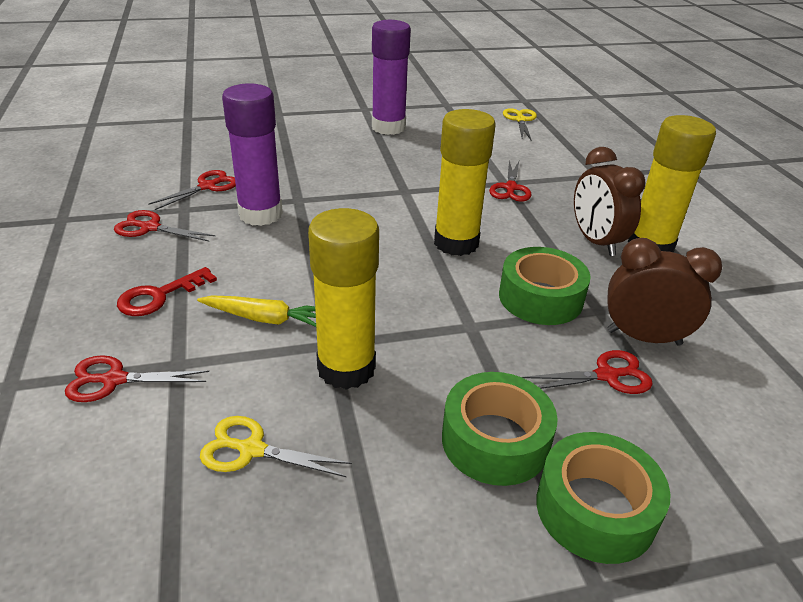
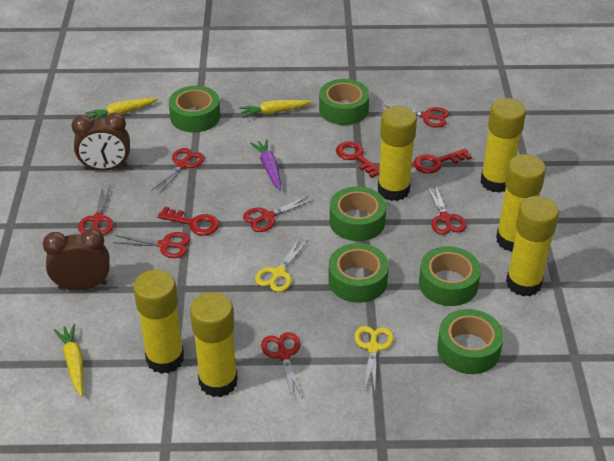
green tape: 3 -> 6
purple carrot: 0 -> 1
purple glue stick: 2 -> 0
red key: 1 -> 3
red scissors: 5 -> 7
yellow carrot: 1 -> 3
yellow glue stick: 3 -> 6

